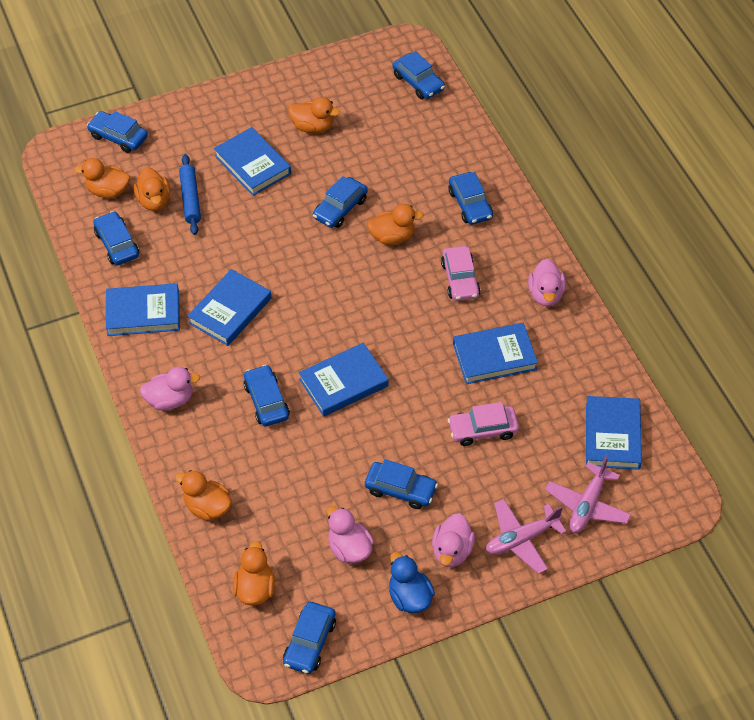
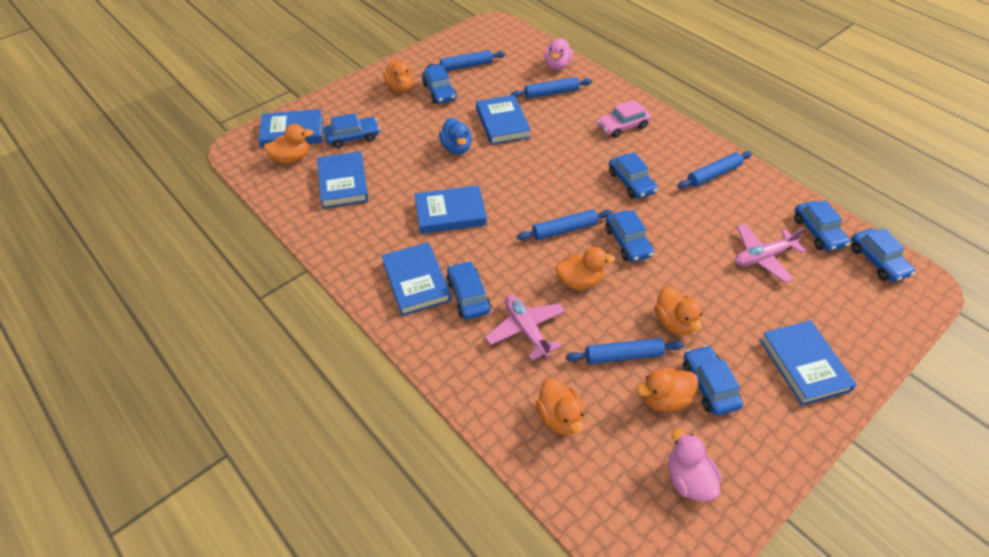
blue rolling pin: 1 -> 5
pink car: 2 -> 1
pink duck: 4 -> 2

